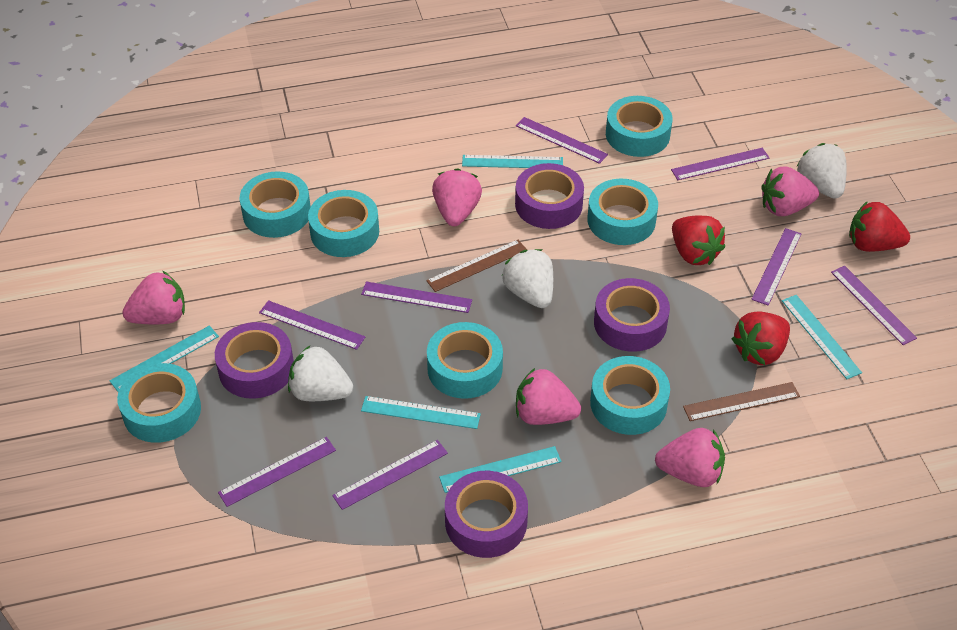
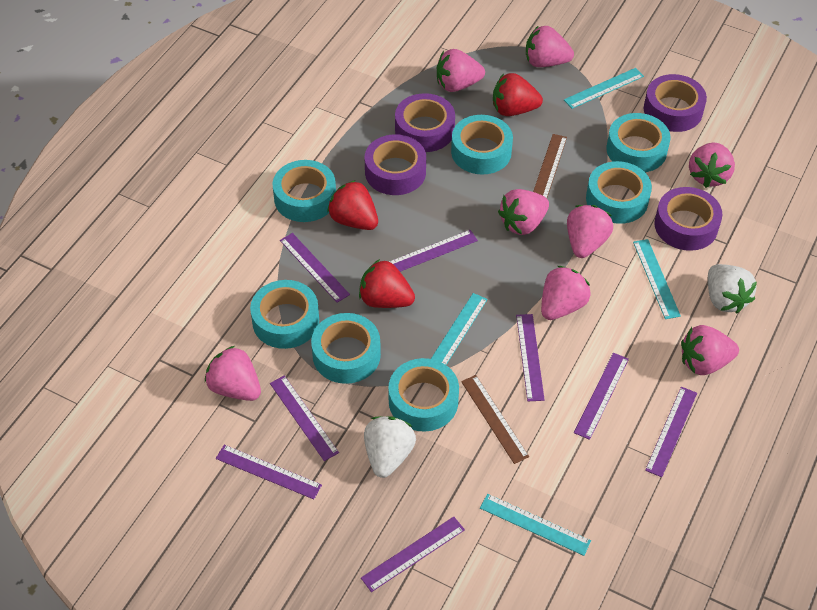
pink strawberry: 5 -> 8
turquoise ruler: 5 -> 4
white strawberry: 3 -> 2

